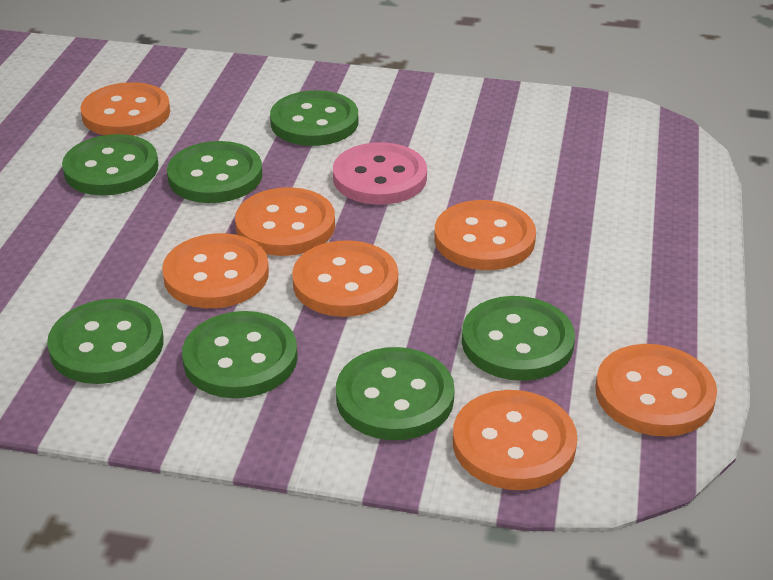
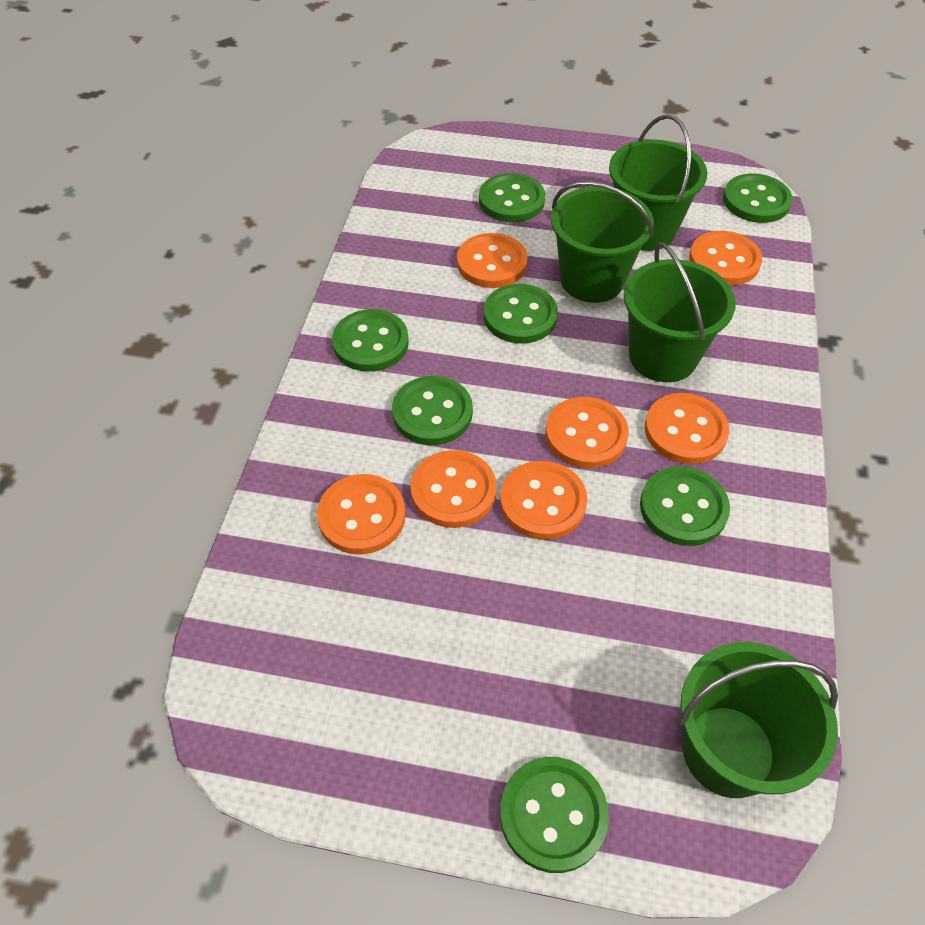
green bucket: 0 -> 4
pink button: 1 -> 0

